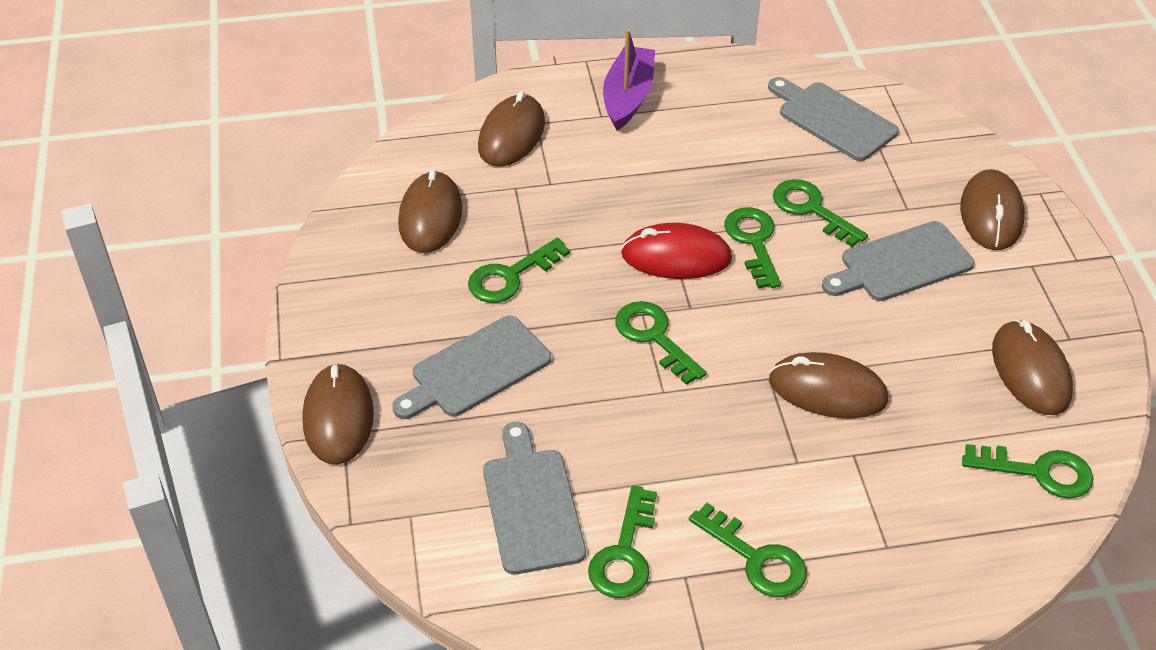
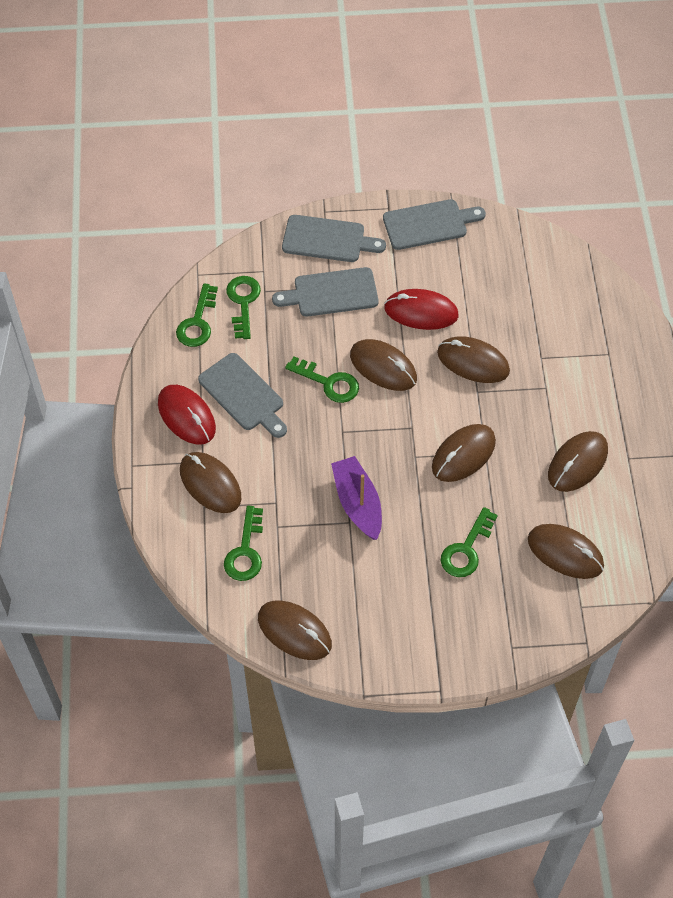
brown mouse: 6 -> 7
green key: 7 -> 5
red mouse: 1 -> 2

